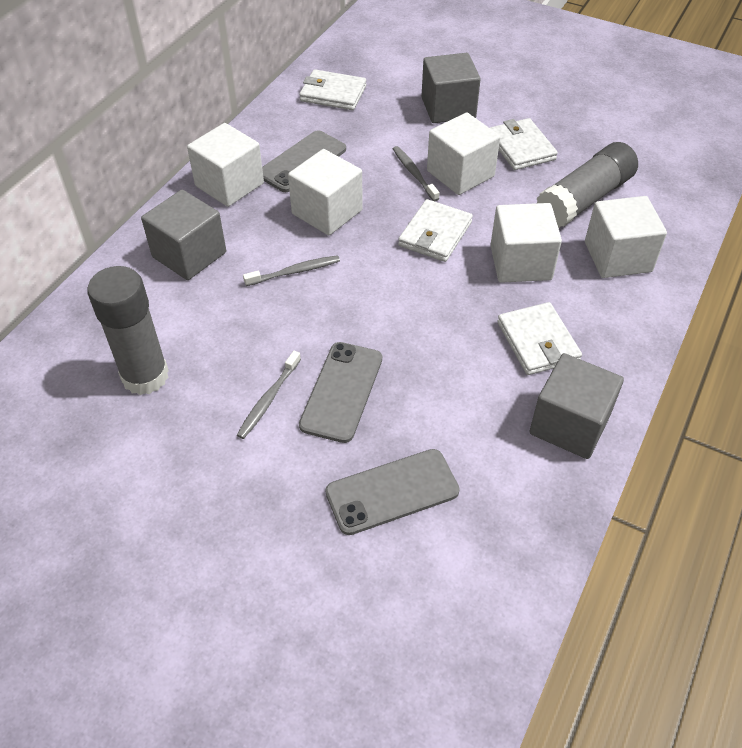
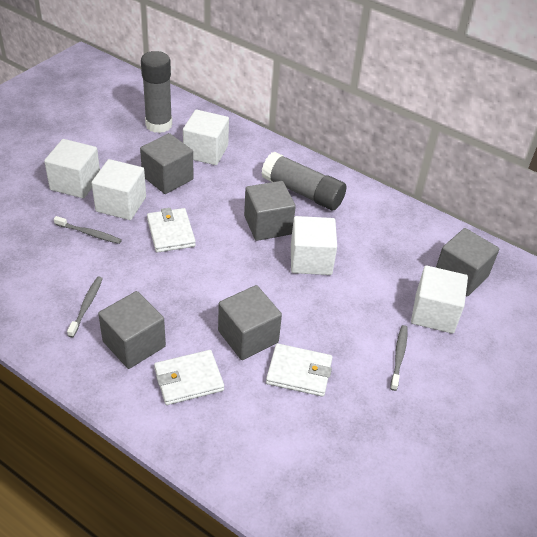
grey cube: 3 -> 5
grey phone: 3 -> 0
white wallet: 4 -> 3

